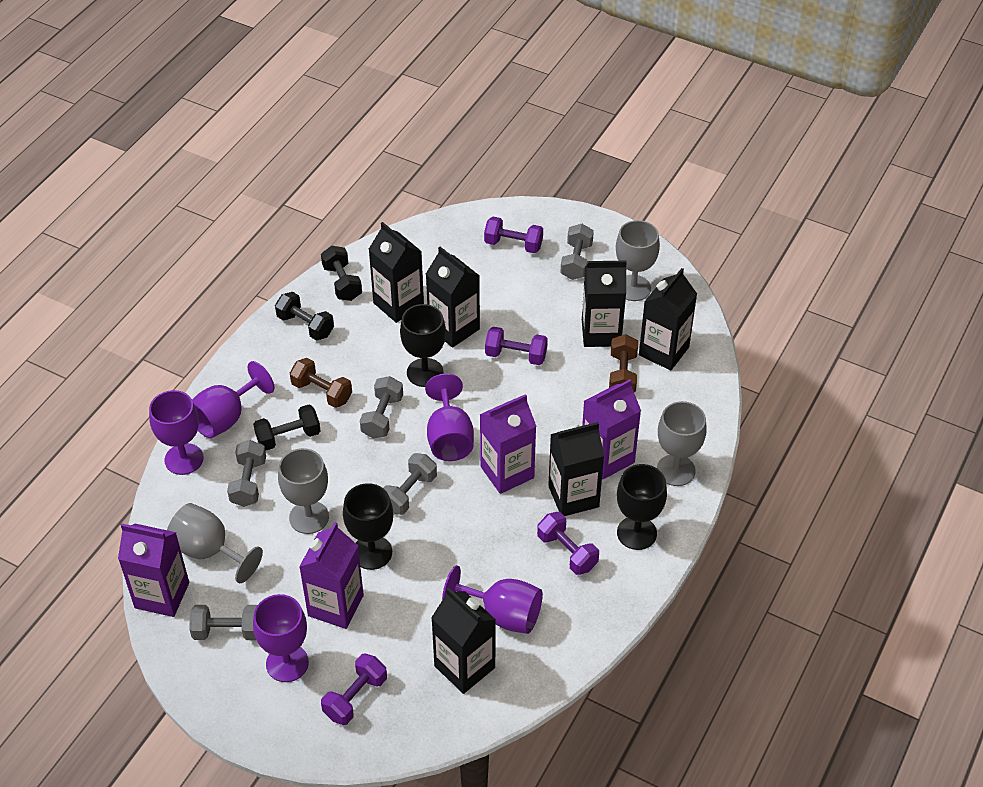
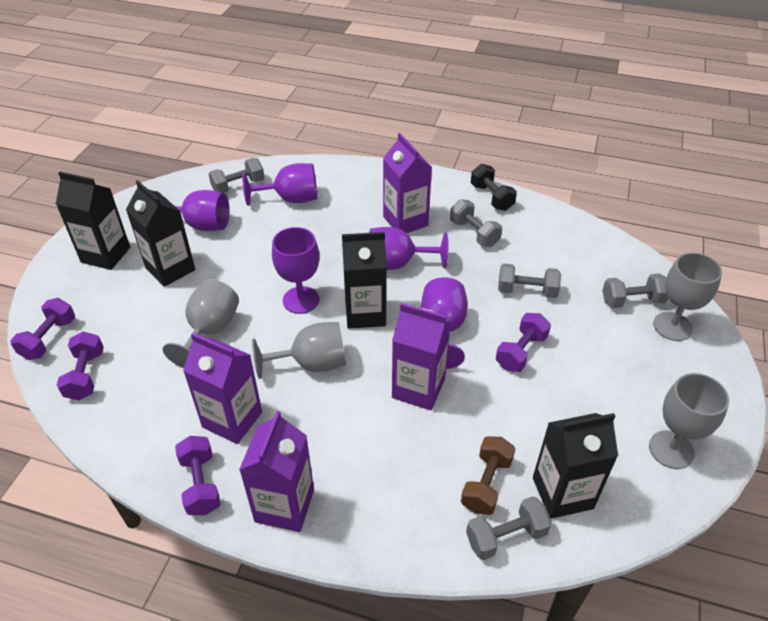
black carton: 6 -> 4
black dumbbell: 3 -> 1
black goblet: 3 -> 0
brown dumbbell: 2 -> 1

